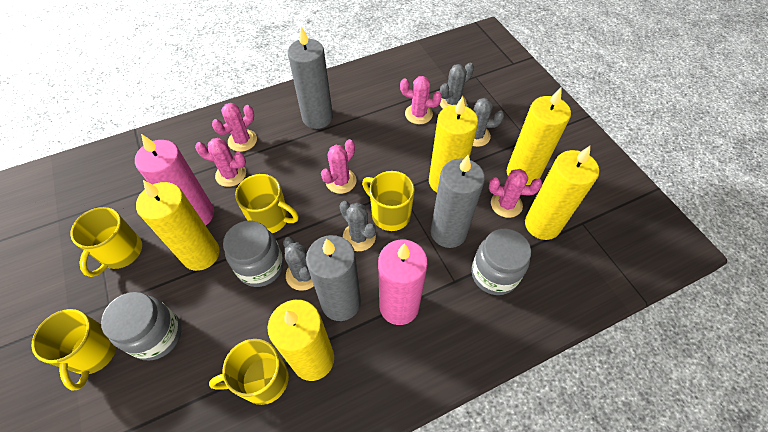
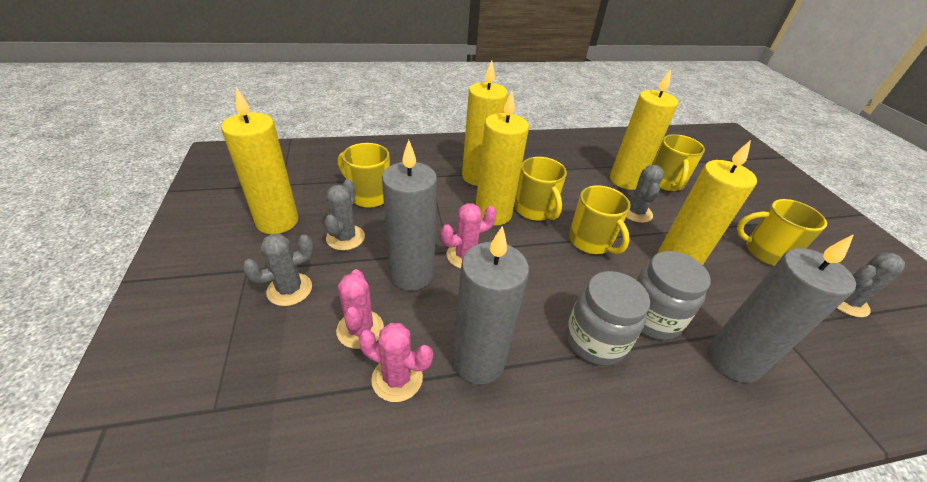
grey jar: 3 -> 2
pink cactus: 5 -> 3
pink candle: 2 -> 0

